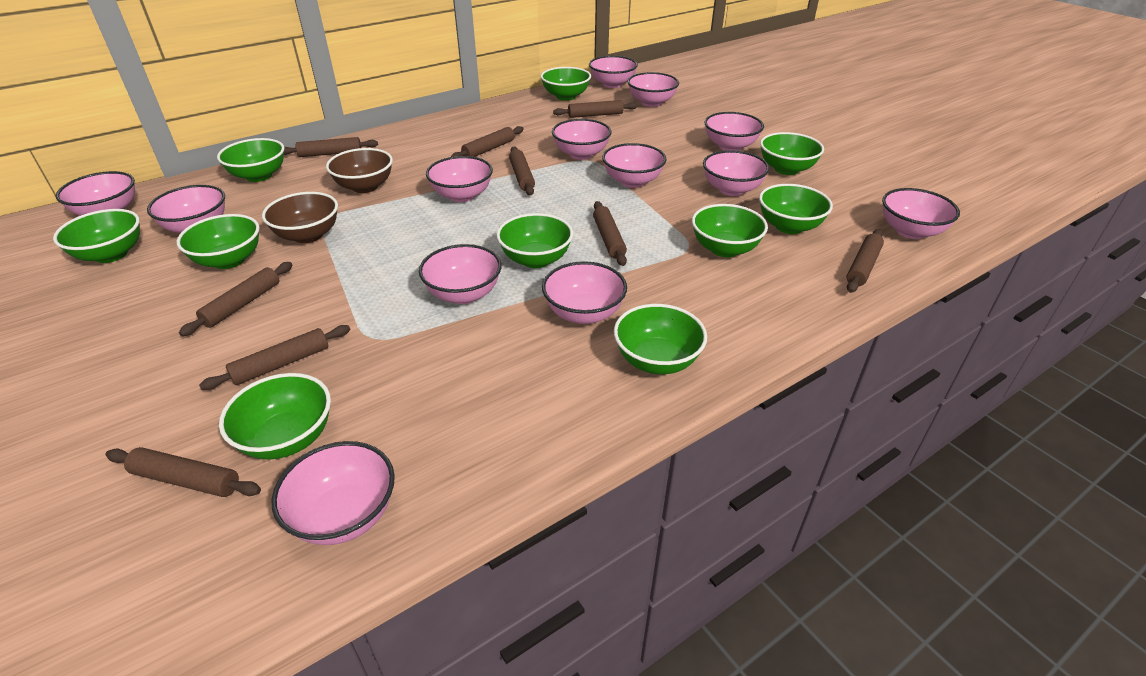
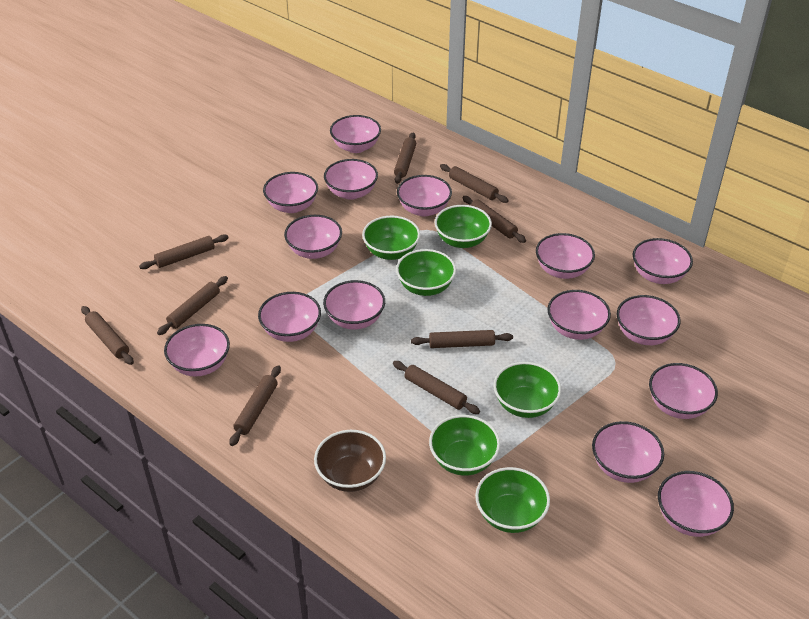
brown bowl: 2 -> 1
green bowl: 10 -> 6
pink bowl: 13 -> 15

